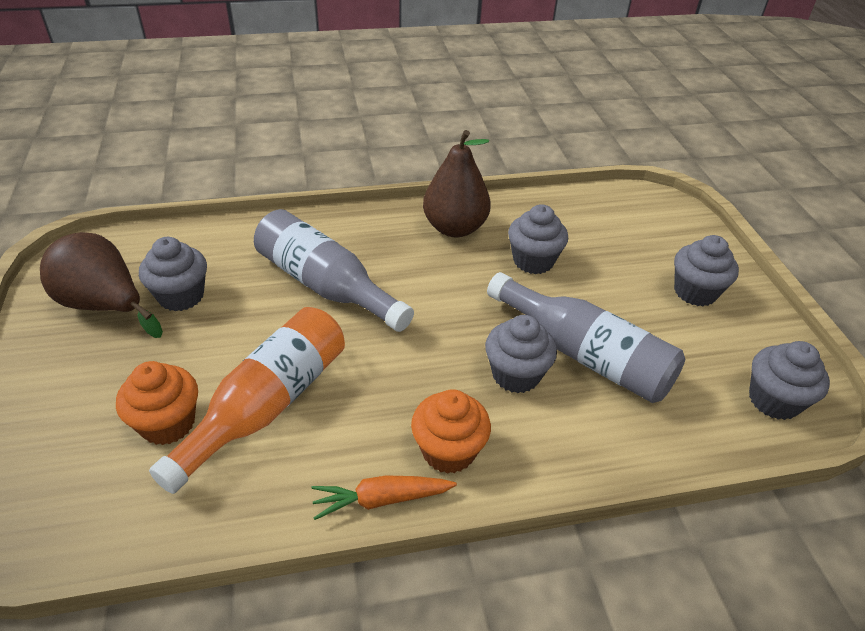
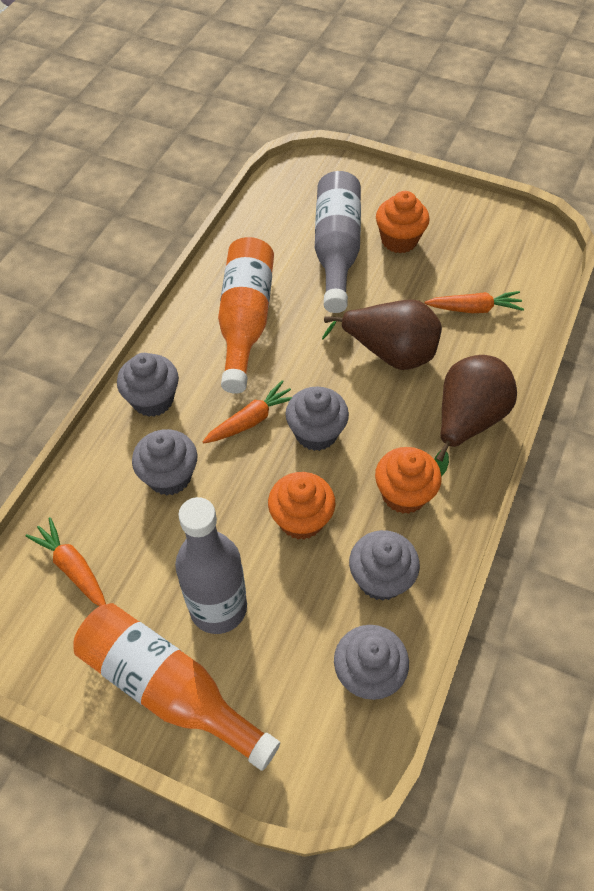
orange bottle: 1 -> 2
orange carrot: 1 -> 3
orange cupcake: 2 -> 3

